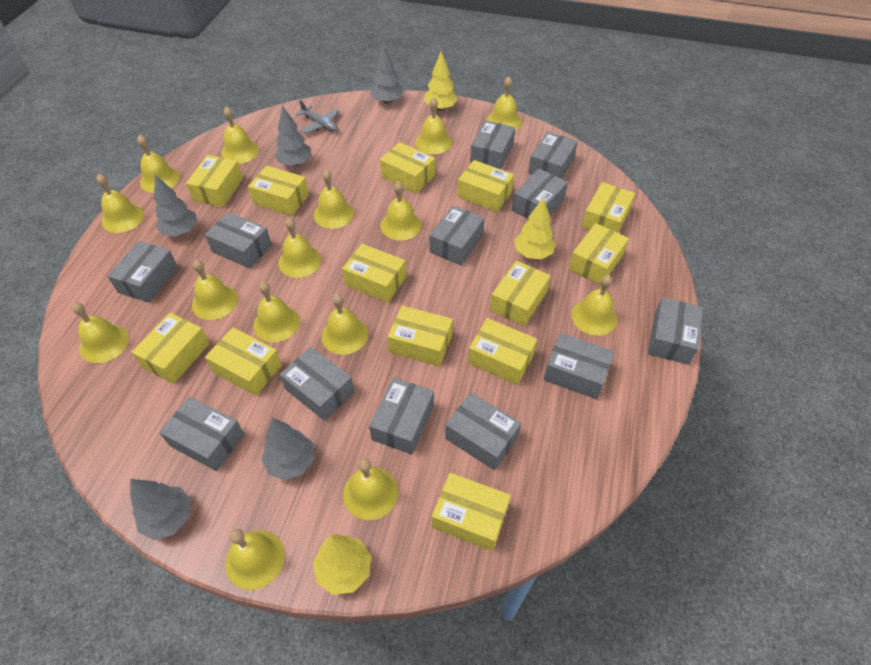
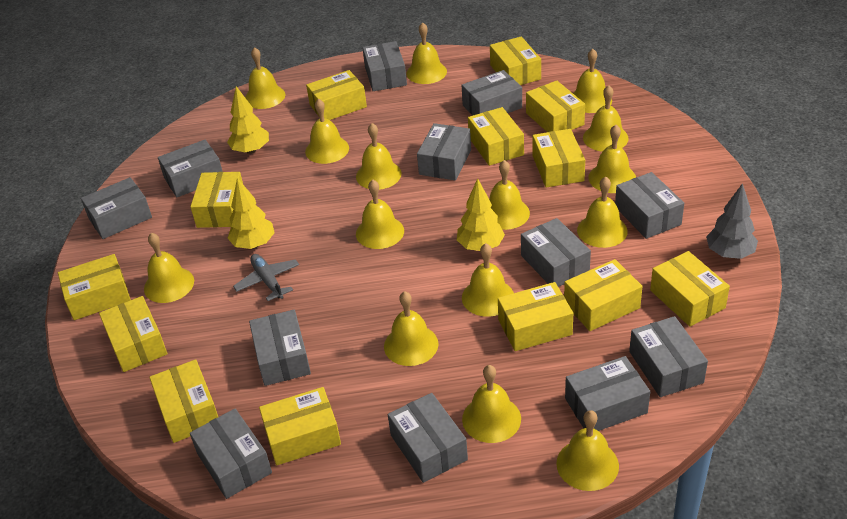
grey tree: 5 -> 1

